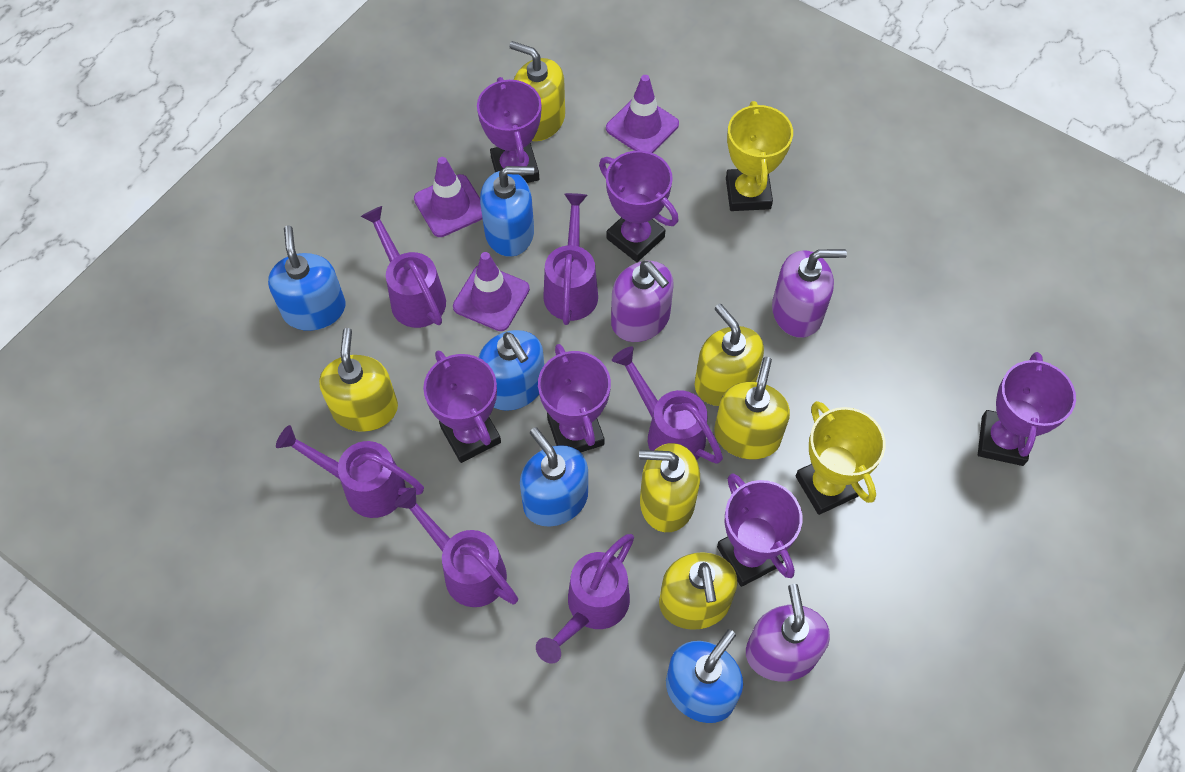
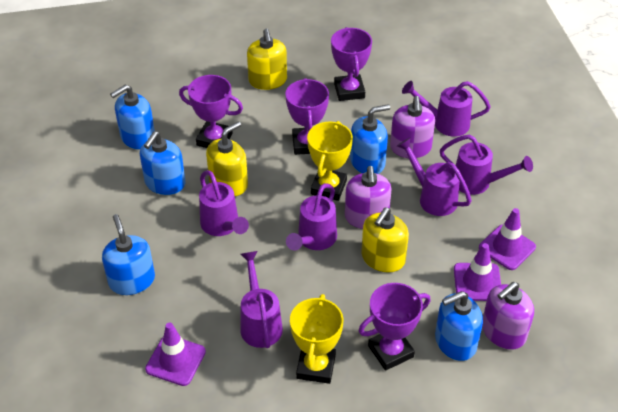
purple trophy: 6 -> 4
yellow soap dispenser: 6 -> 3

